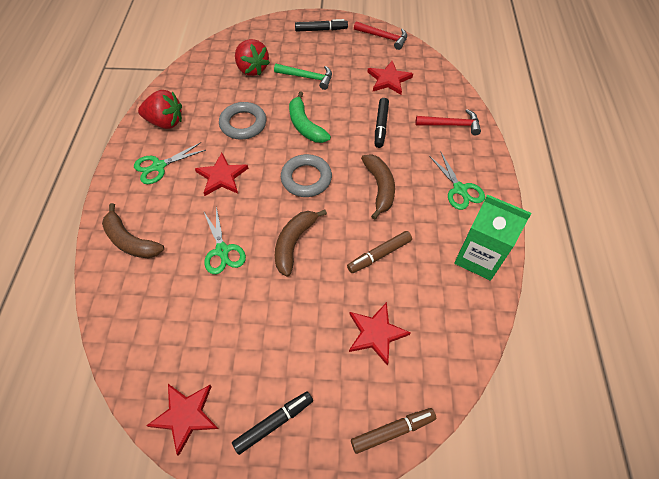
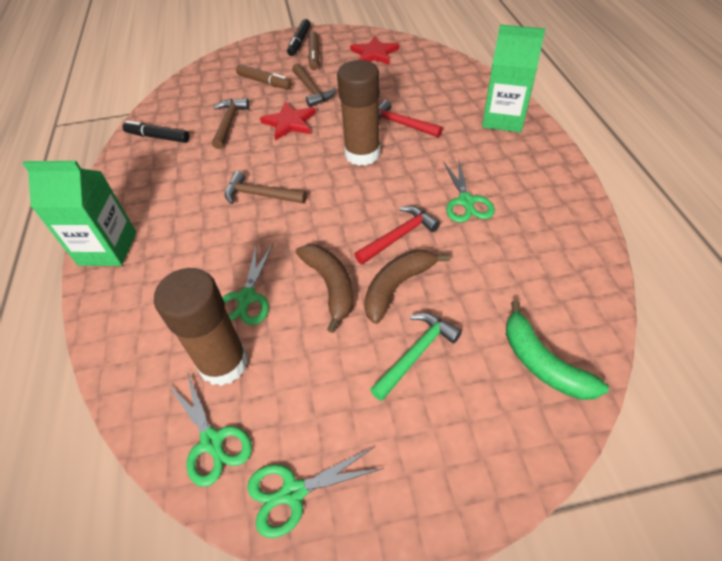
black marker: 3 -> 2
brown banana: 3 -> 2
brown glue stick: 0 -> 2
brown hammer: 0 -> 3
green carton: 1 -> 2
green scissors: 3 -> 4
grey ring: 2 -> 0
red star: 4 -> 2
red strawberry: 2 -> 0

